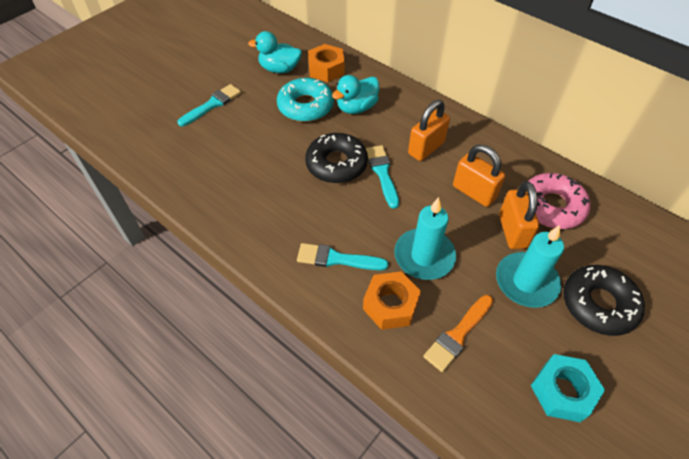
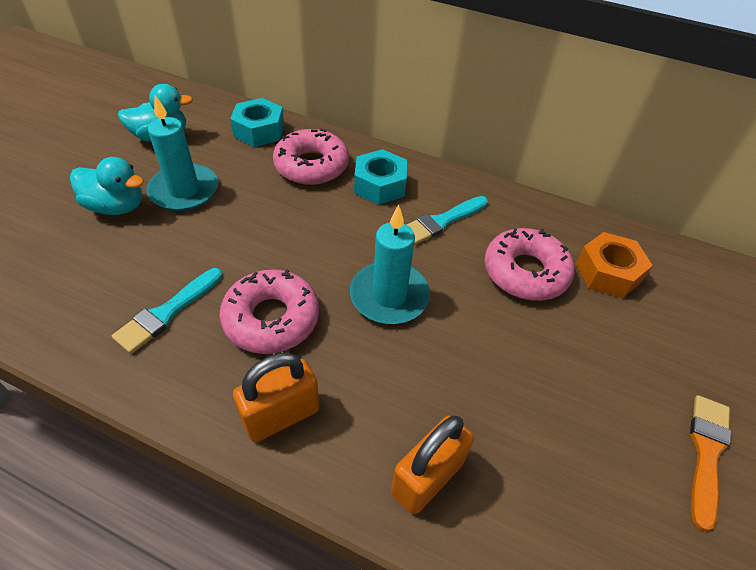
black donut: 2 -> 0
orange nut: 2 -> 1
orange padlock: 3 -> 2
pink donut: 1 -> 3
turquoise brush: 3 -> 2
turquoise donut: 1 -> 0
turquoise nut: 1 -> 2

